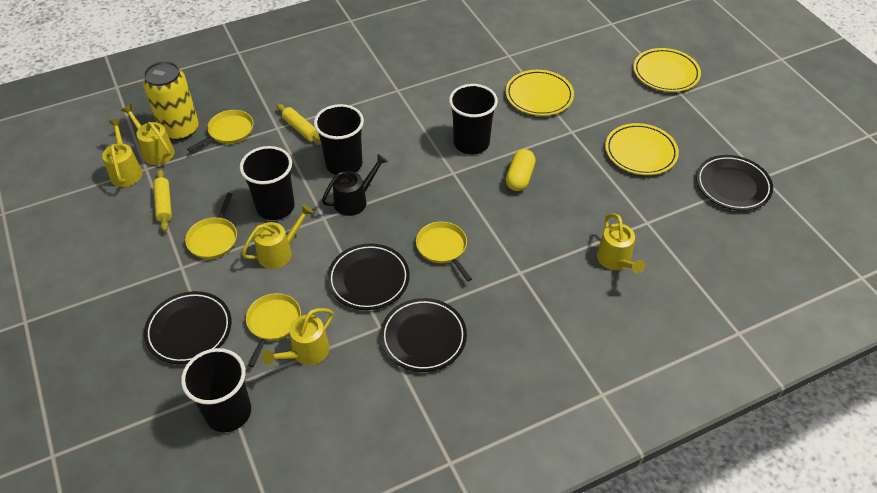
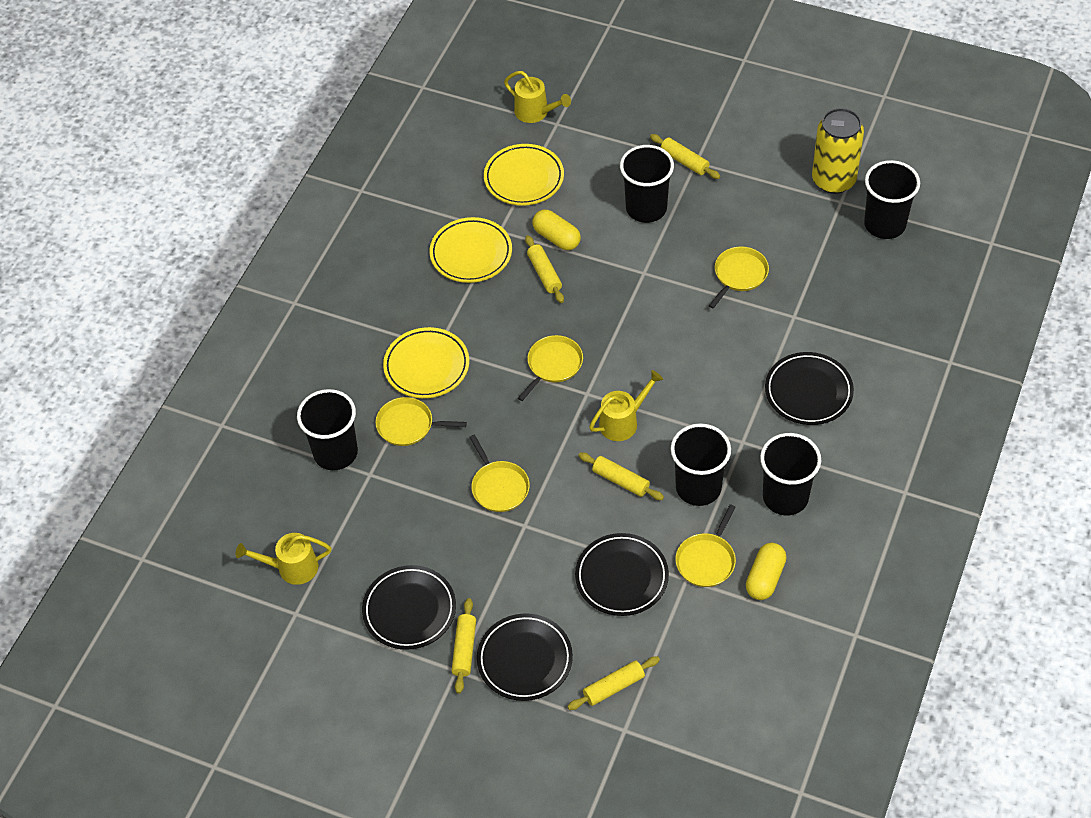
black cup: 4 -> 5
black watering can: 1 -> 0
yellow capsule: 1 -> 2
yellow pan: 4 -> 5
yellow rolling pin: 2 -> 5
yellow watering can: 5 -> 3

